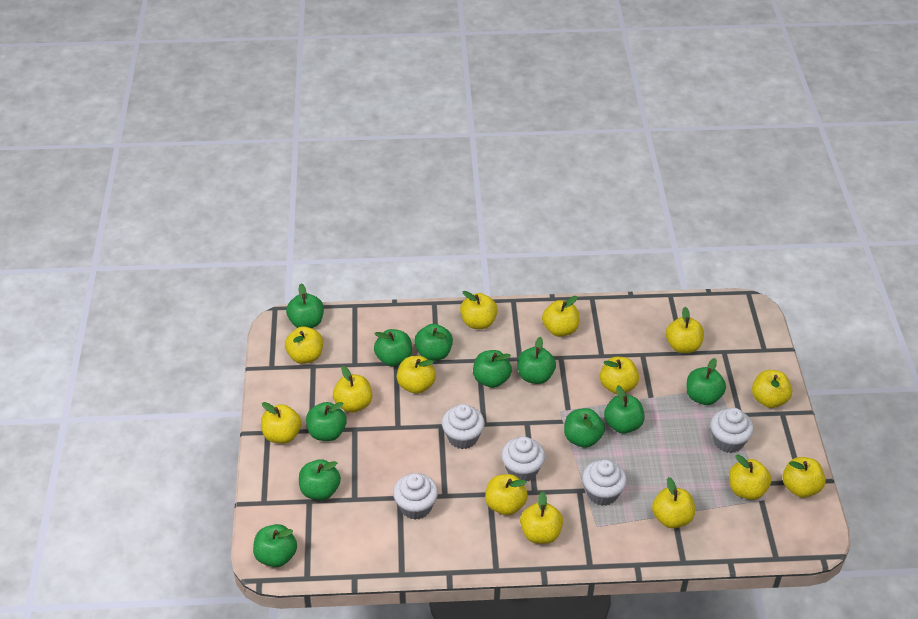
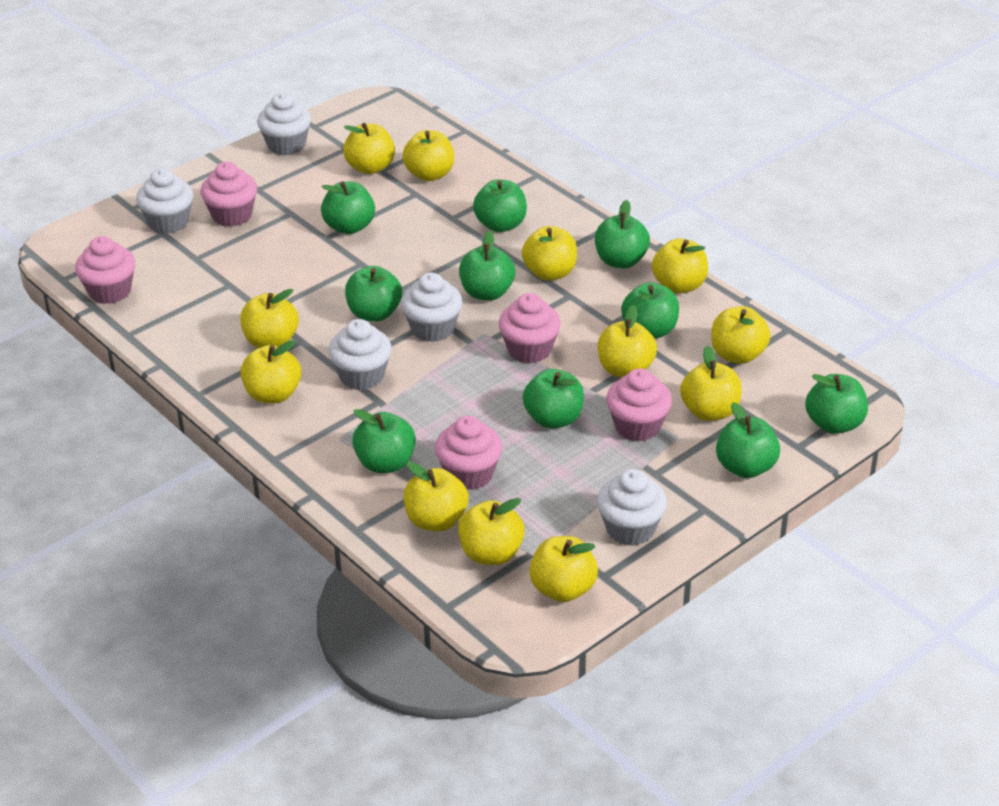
green apple: 11 -> 10
pink cupcake: 0 -> 5
yellow apple: 14 -> 12

